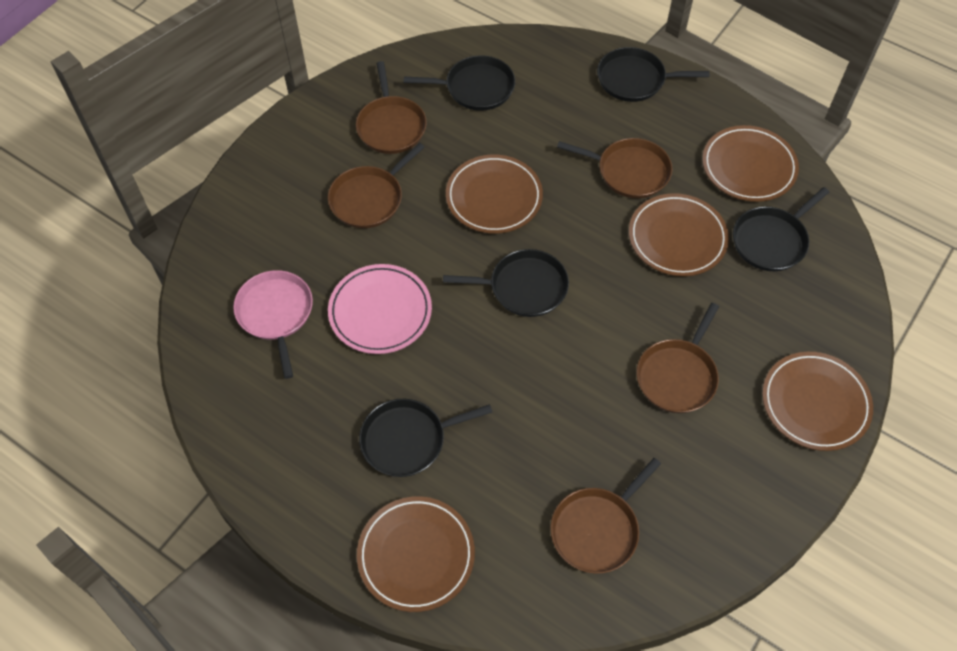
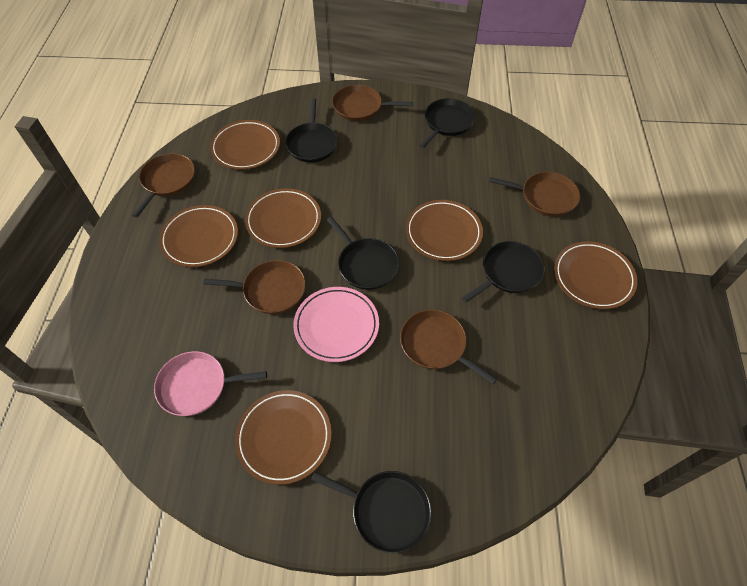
brown plate: 5 -> 6

